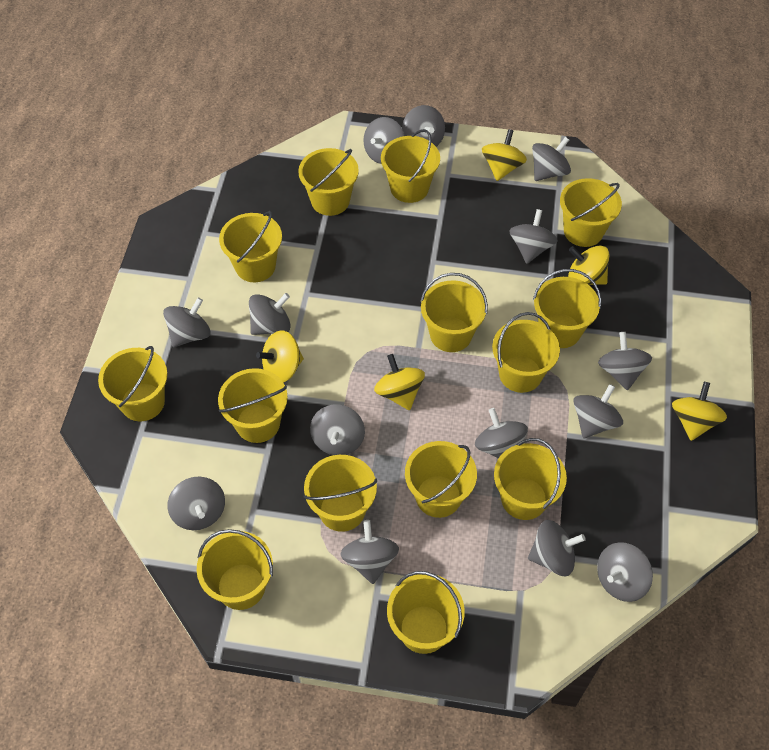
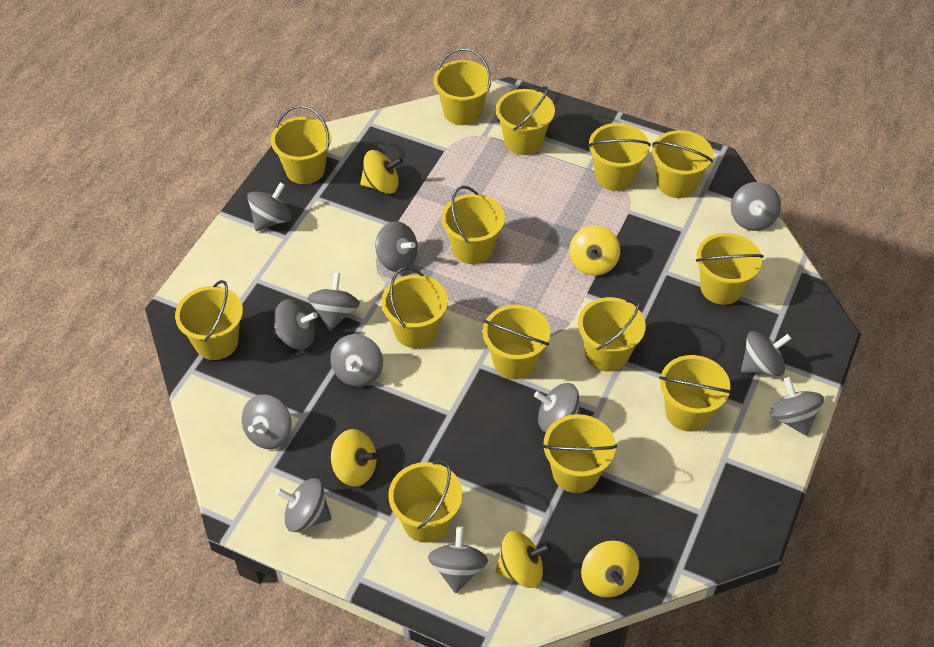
grey spinning top: 14 -> 12

